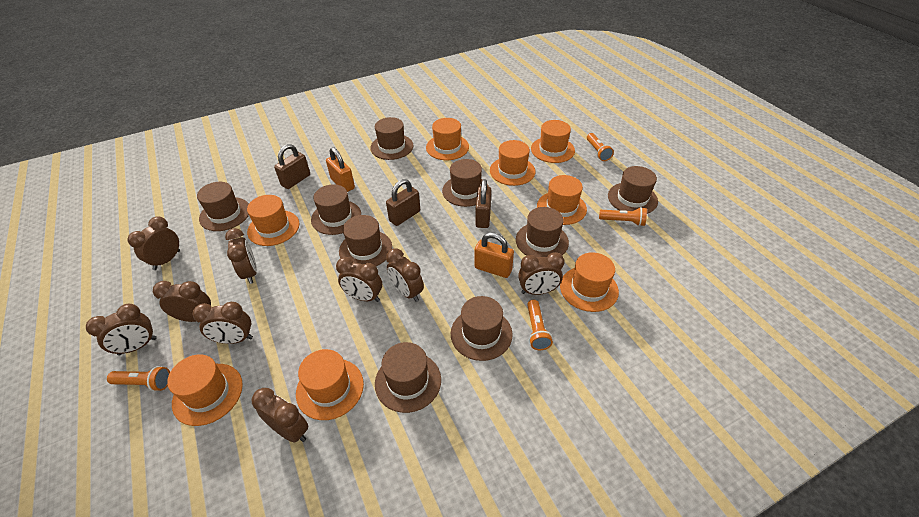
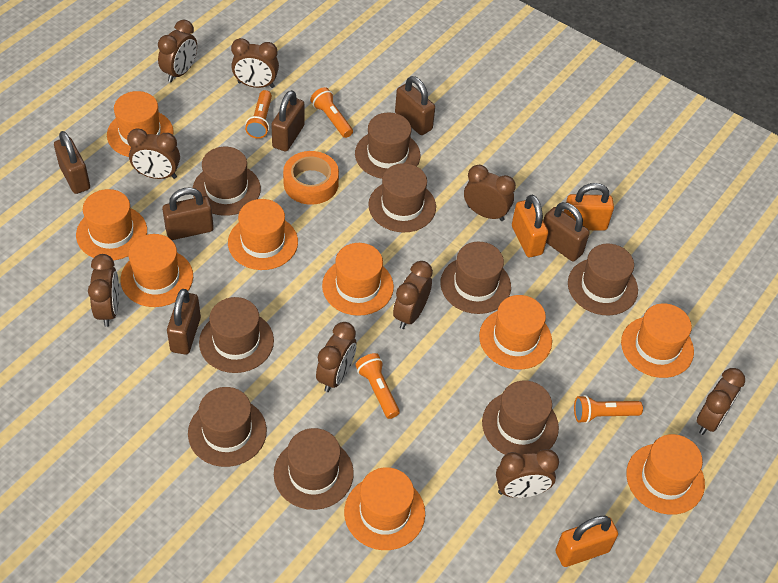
brown padlock: 3 -> 6
orange hat: 8 -> 9
orange padlock: 2 -> 3
orange tape: 0 -> 1

